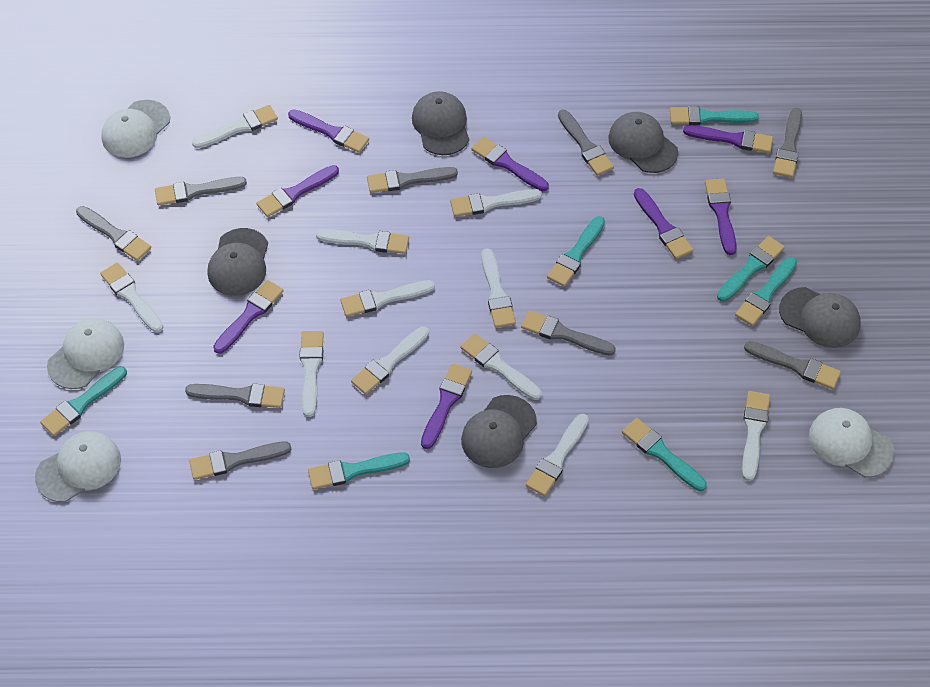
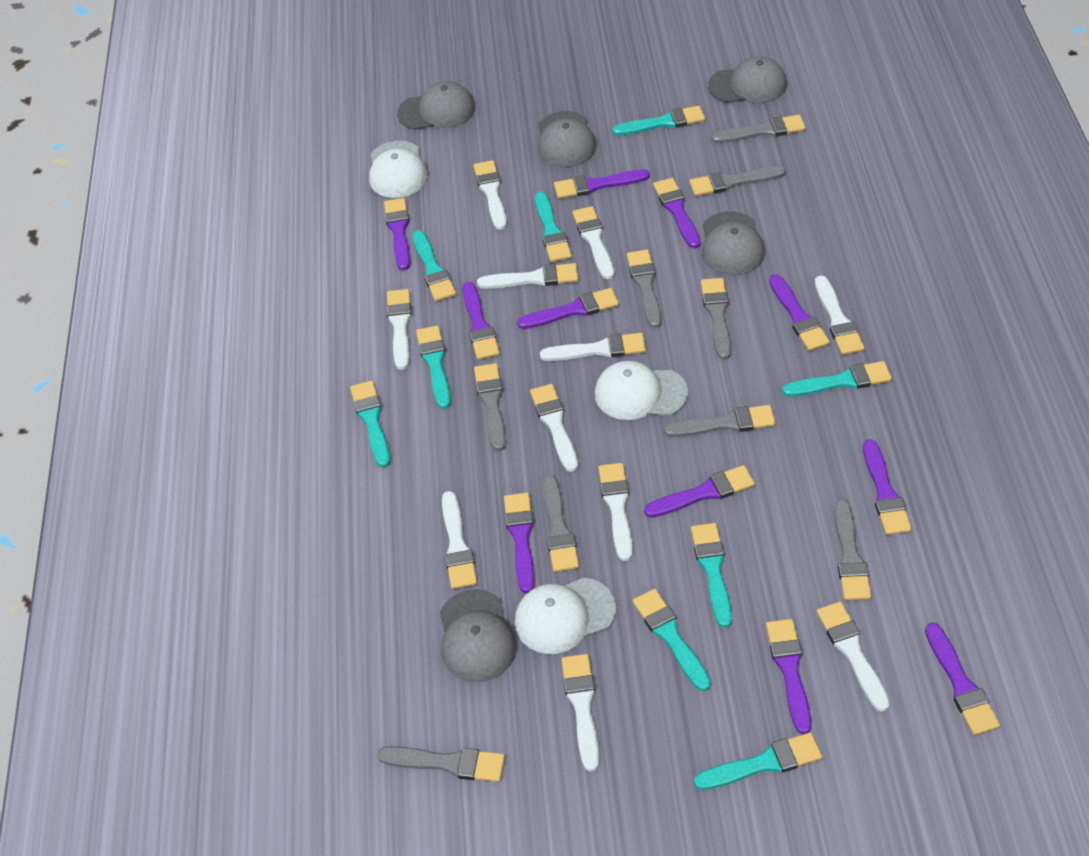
purple brush: 8 -> 11
turquoise brush: 7 -> 9
white cap: 4 -> 3

